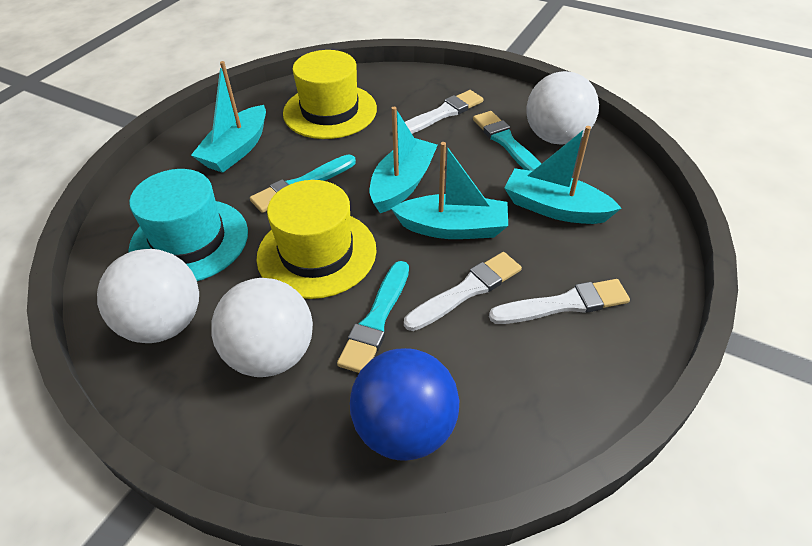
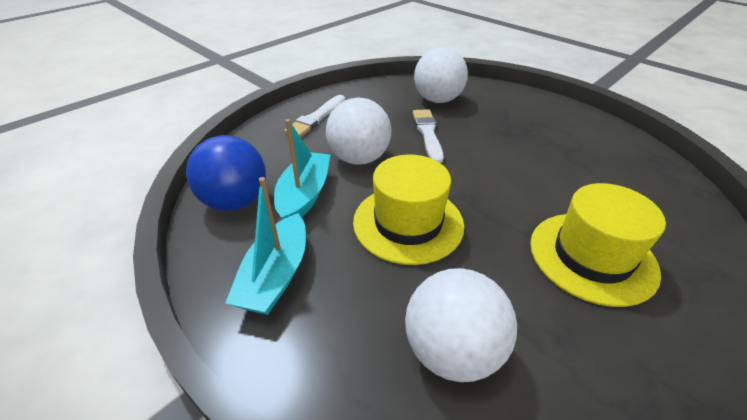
turquoise boat: 4 -> 2
turquoise brush: 3 -> 0
turquoise hat: 1 -> 0
white brush: 3 -> 2

